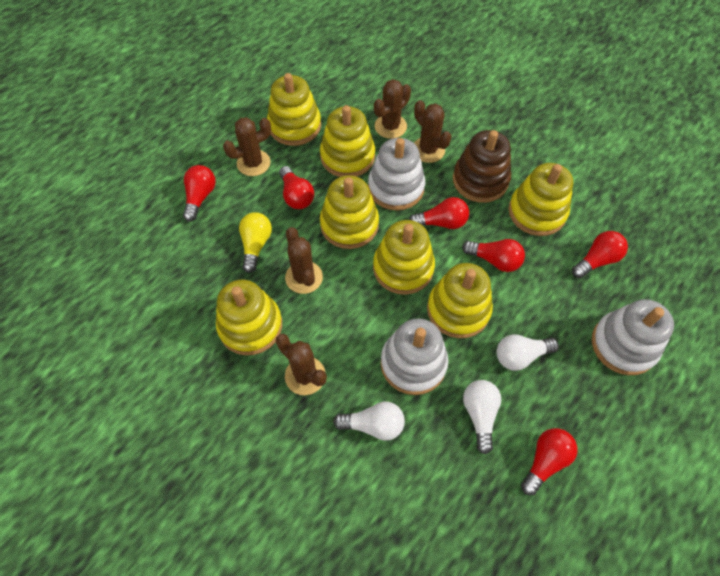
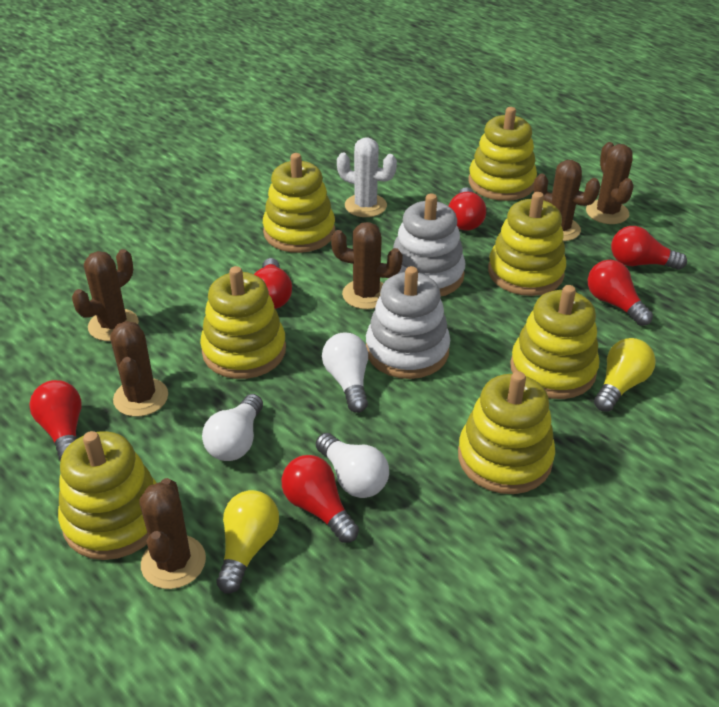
brown cactus: 5 -> 6
brown stacking toy: 1 -> 0
white cactus: 0 -> 1
white stacking toy: 3 -> 2
yellow light bulb: 1 -> 2

